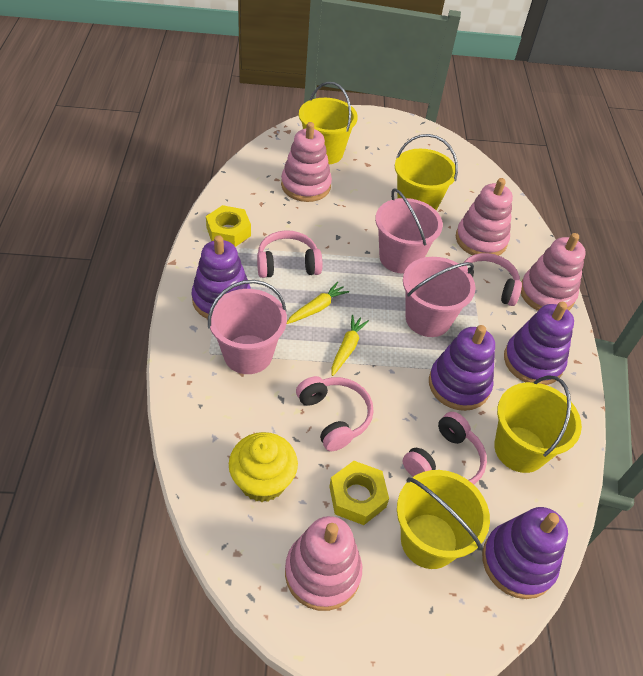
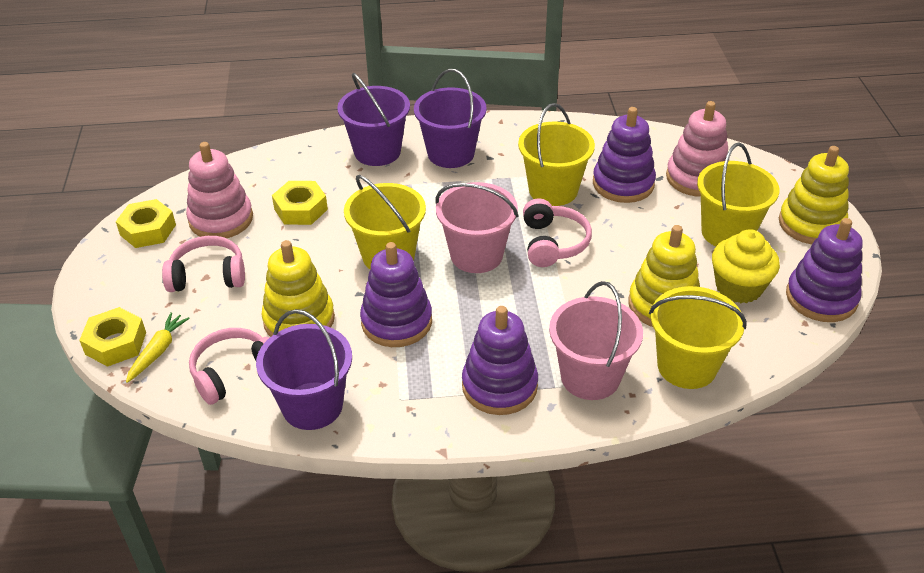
pink bucket: 3 -> 2
pink headphones: 4 -> 3
pink stacking toy: 4 -> 2
purple bucket: 0 -> 3
yellow carrot: 2 -> 1
yellow nut: 2 -> 3
yellow stacking toy: 0 -> 3

